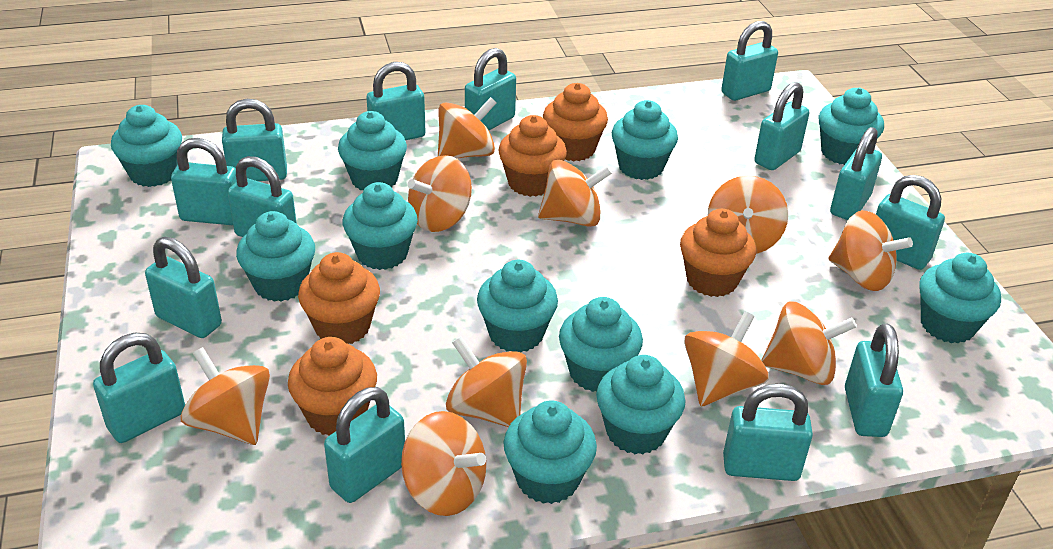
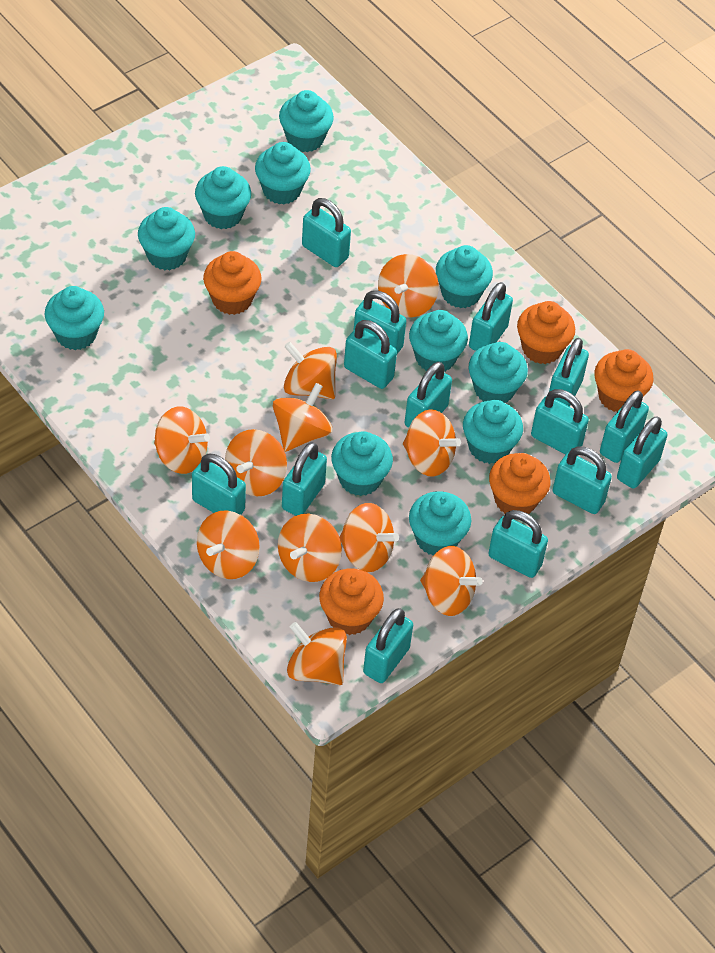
orange spinning top: 10 -> 11

